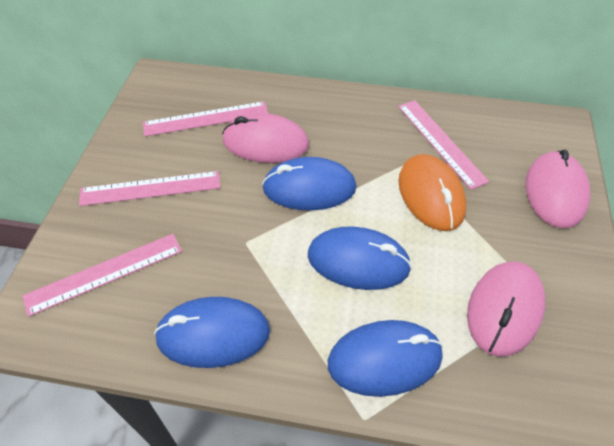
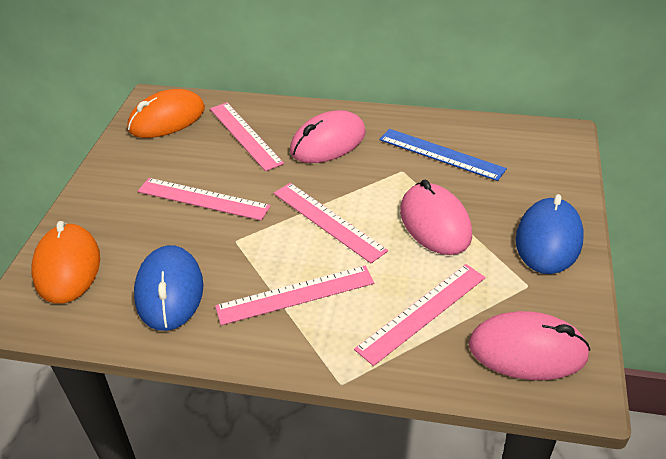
blue mouse: 4 -> 2
blue ruler: 0 -> 1
orange mouse: 1 -> 2
pink ruler: 4 -> 5

